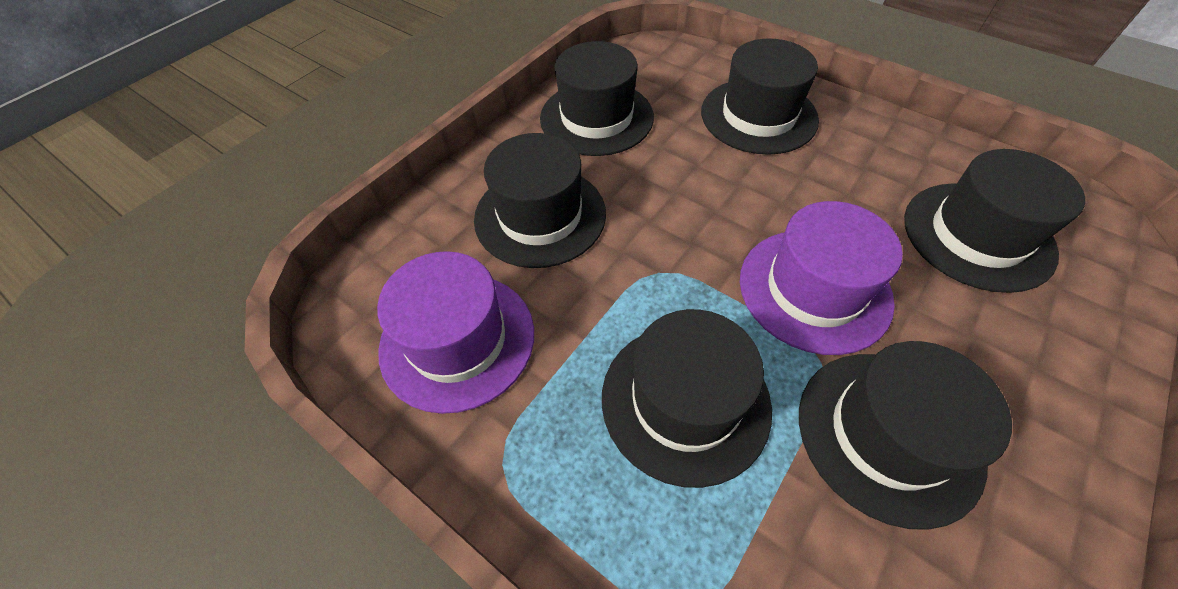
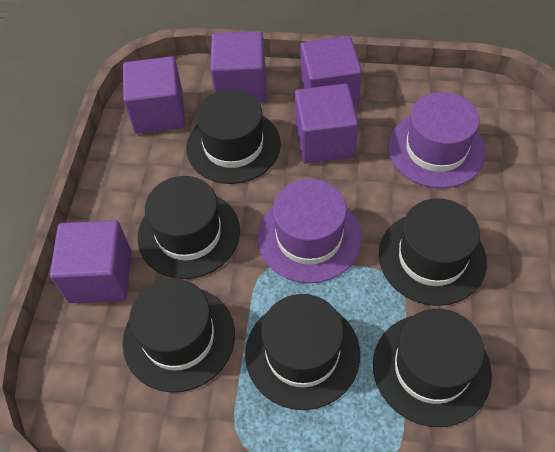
purple cube: 0 -> 5

